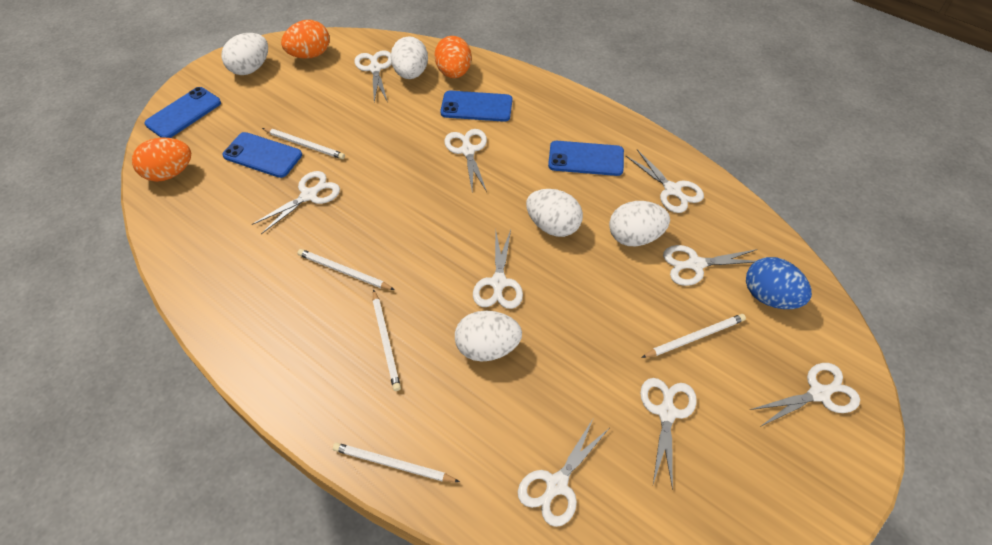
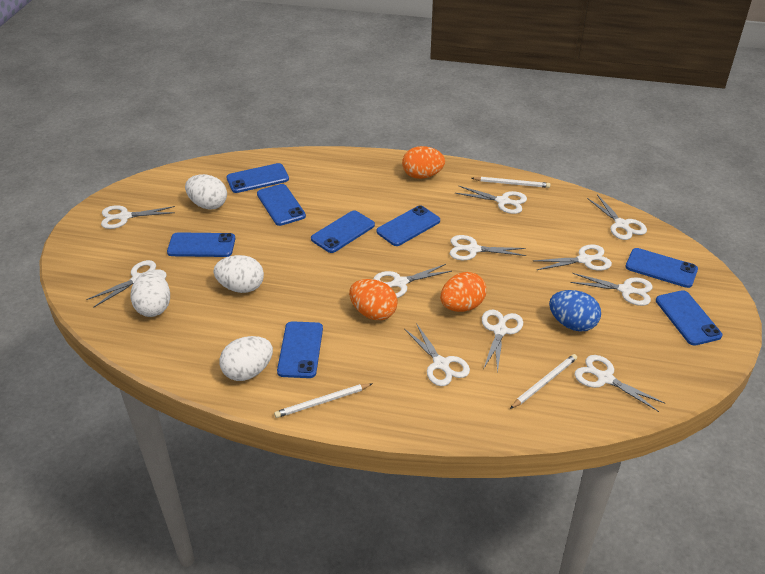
blue phone: 4 -> 8
white egg: 5 -> 4
white pencil: 5 -> 3
white scissors: 9 -> 11

